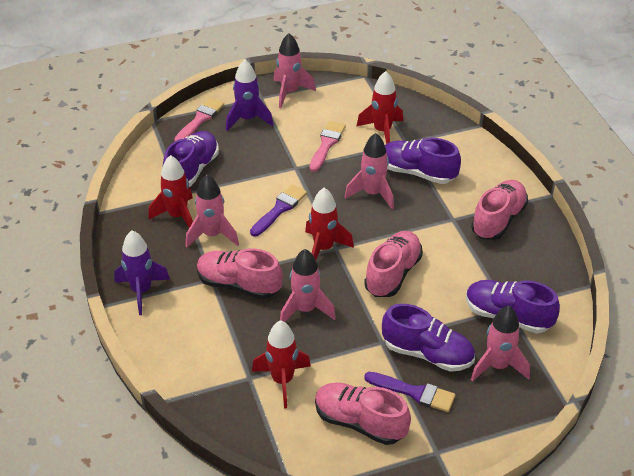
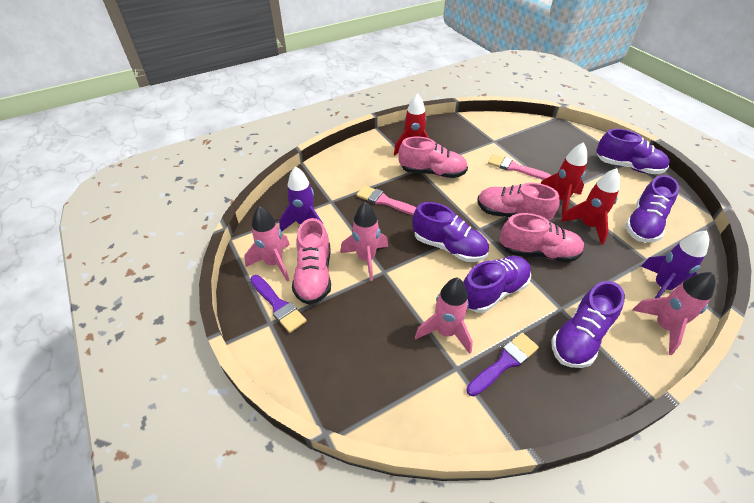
pink rocket: 5 -> 4
purple shoe: 4 -> 5
red rocket: 4 -> 3

